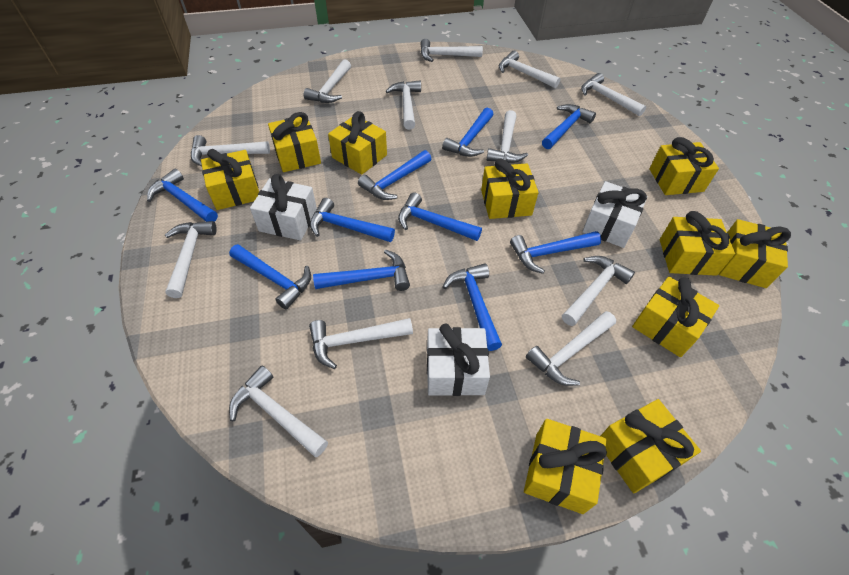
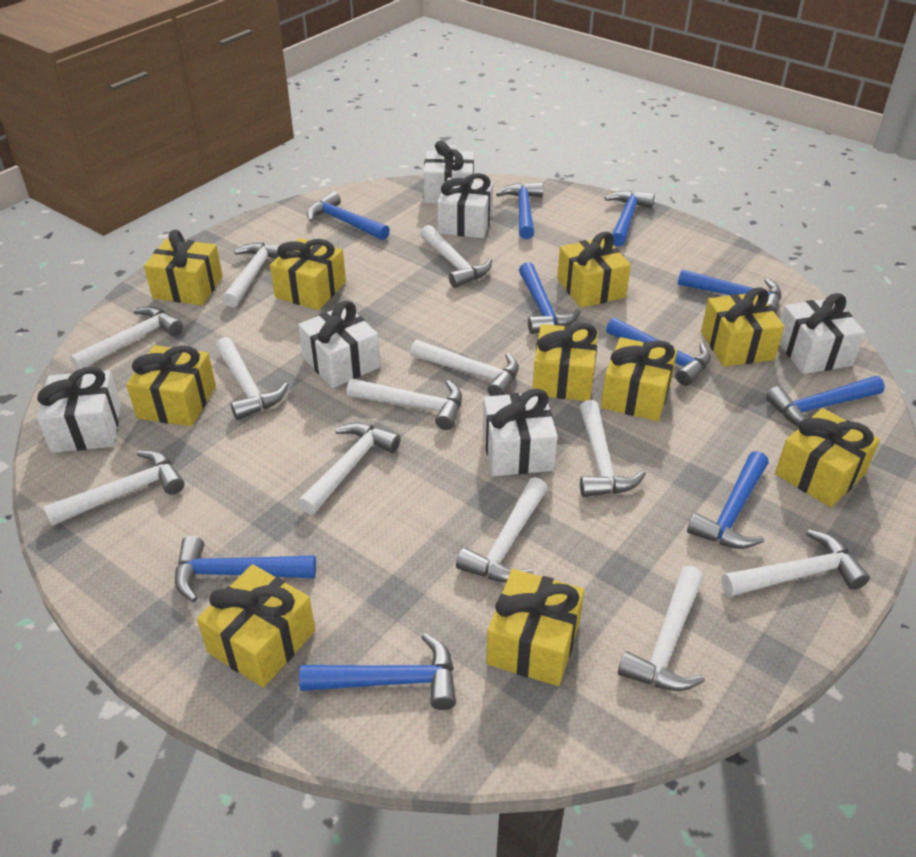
white gift: 3 -> 6

